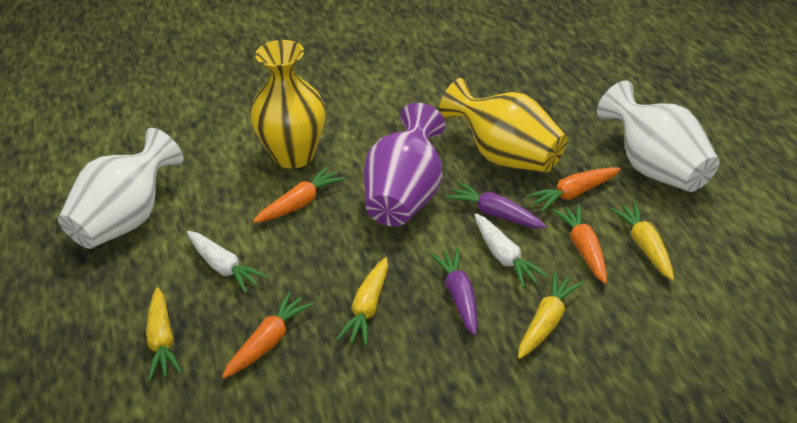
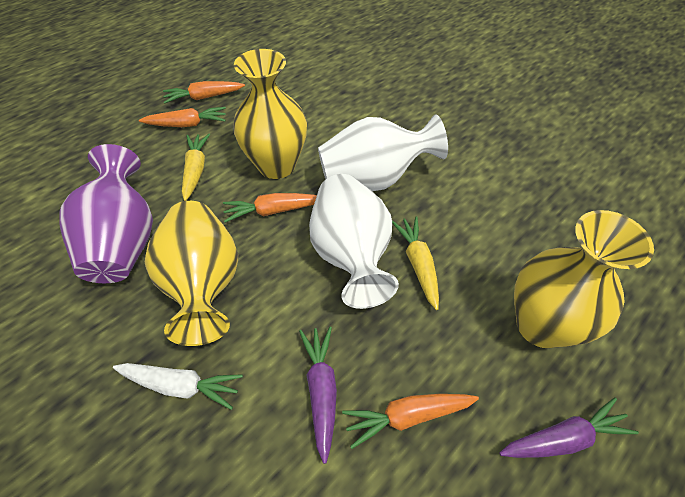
white carrot: 2 -> 1
yellow carrot: 4 -> 2
yellow vase: 2 -> 3

